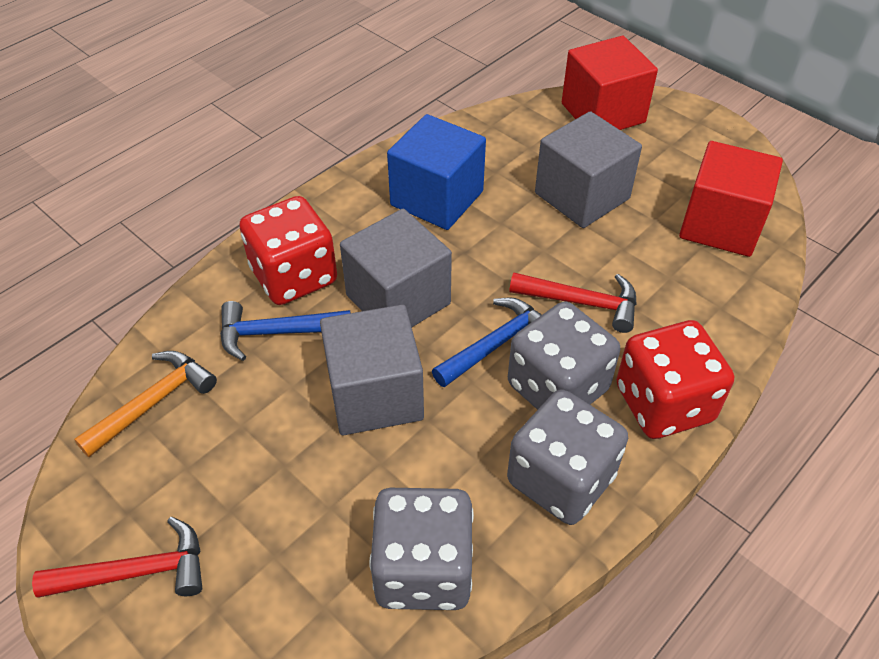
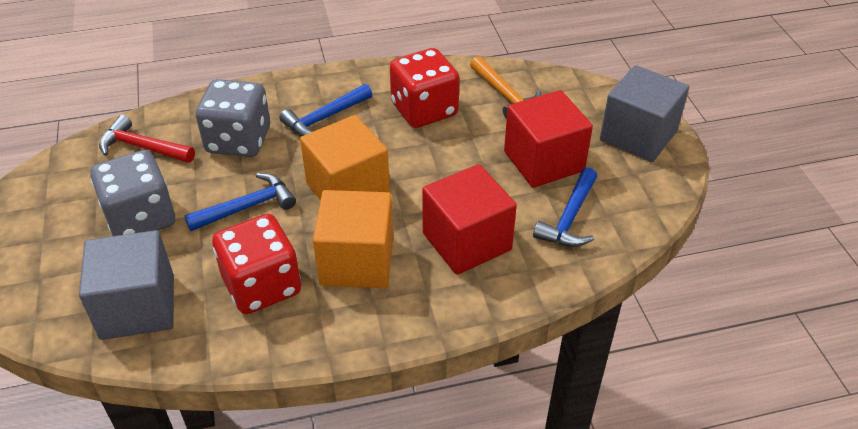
blue cube: 1 -> 0
blue hammer: 2 -> 3
grey cube: 3 -> 2
grey dice: 3 -> 2
orange cube: 0 -> 2
red hammer: 2 -> 1

